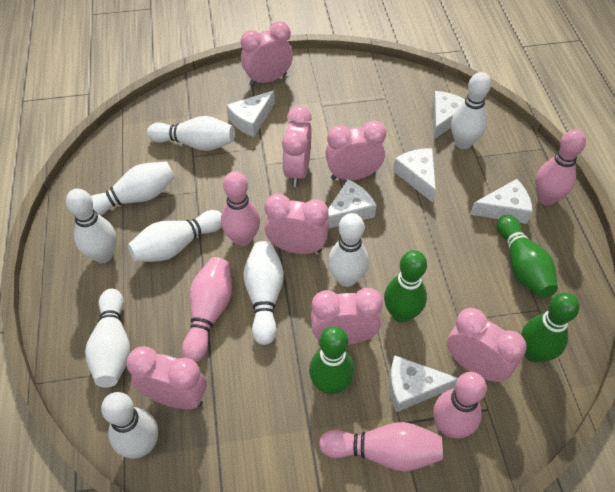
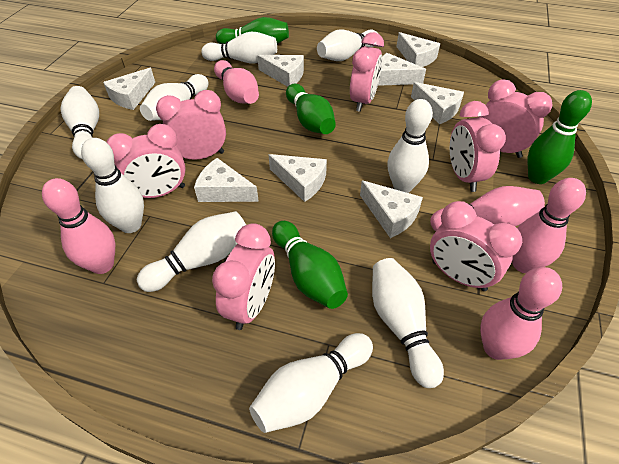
white cheese: 6 -> 8

